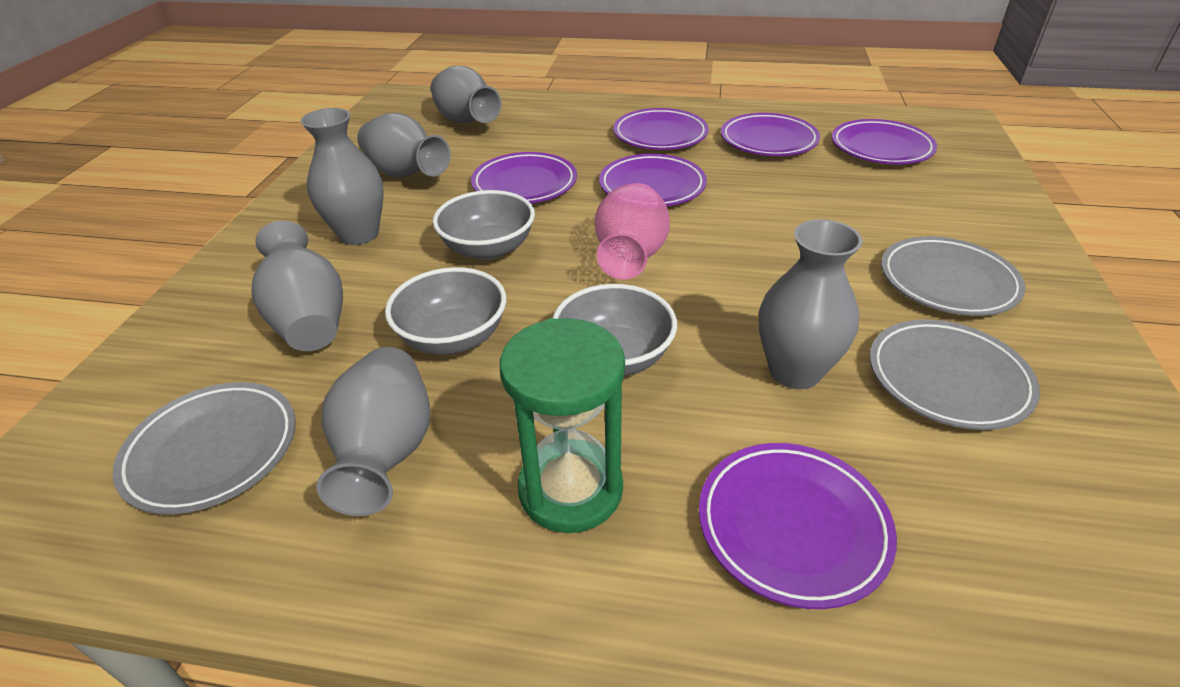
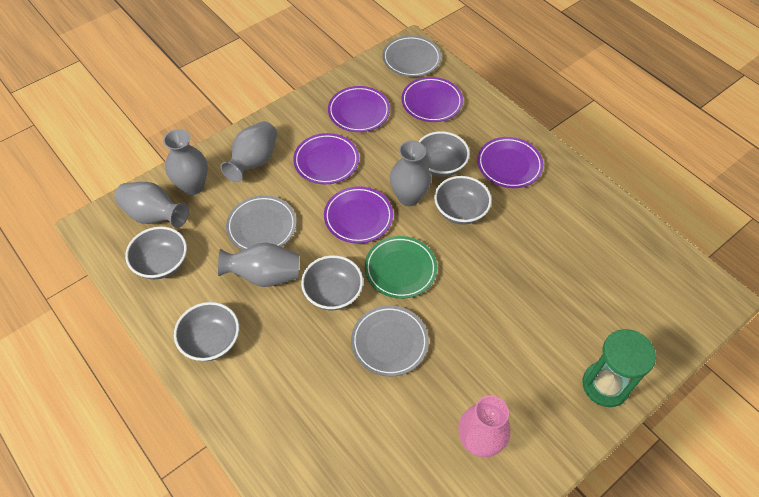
green plate: 0 -> 1
grey bowl: 3 -> 5
grey vase: 6 -> 5
purple plate: 6 -> 5

